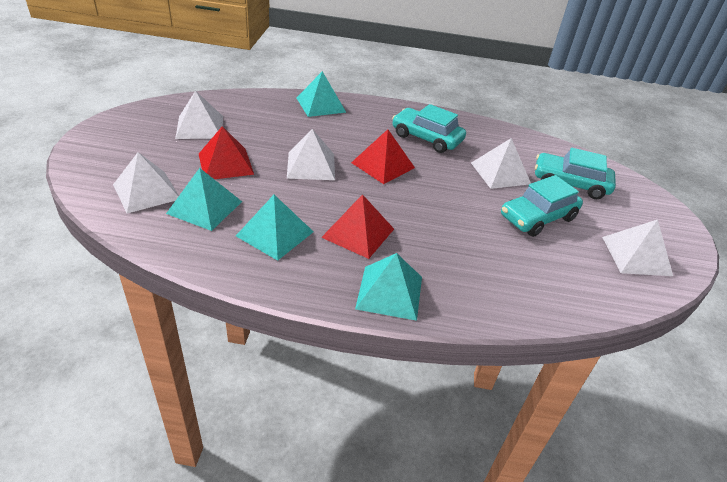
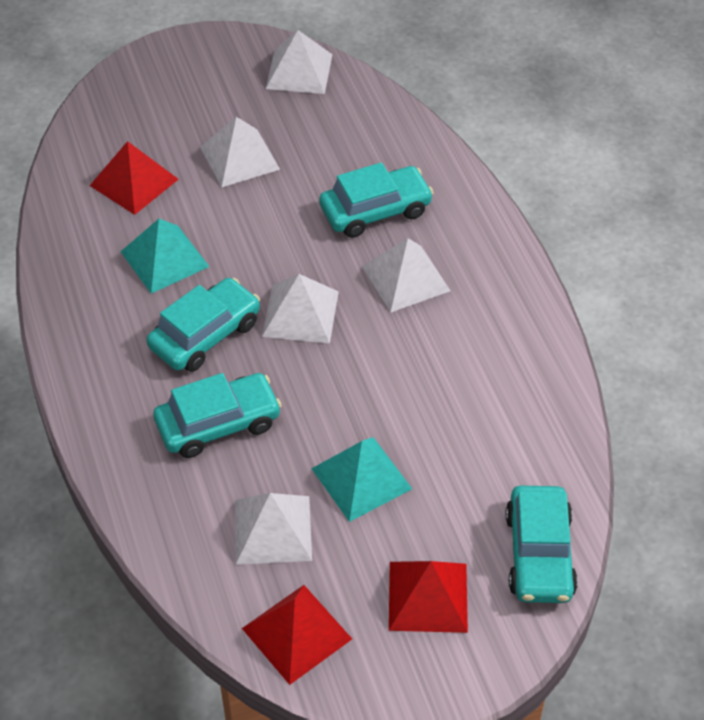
turquoise car: 3 -> 4
turquoise pyramid: 4 -> 2

